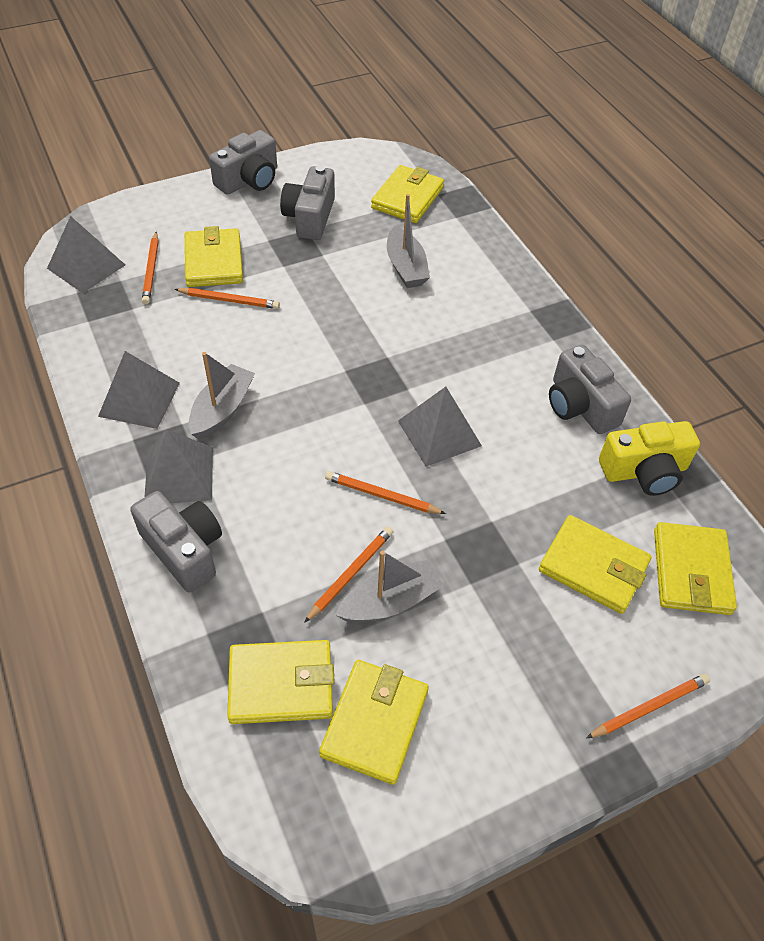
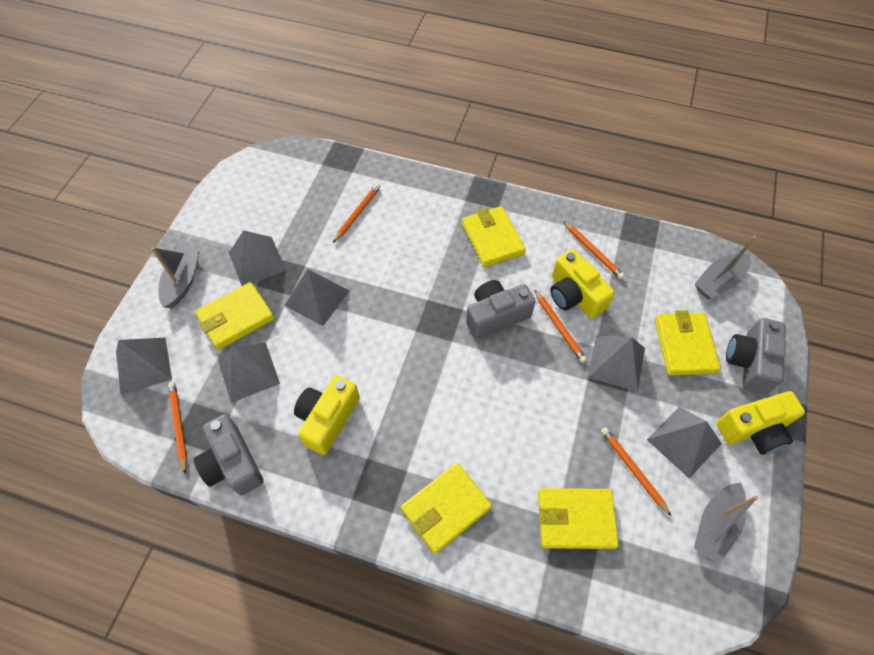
grey camera: 4 -> 3
grey pyramid: 4 -> 6
yellow camera: 1 -> 3
yellow wallet: 6 -> 5

